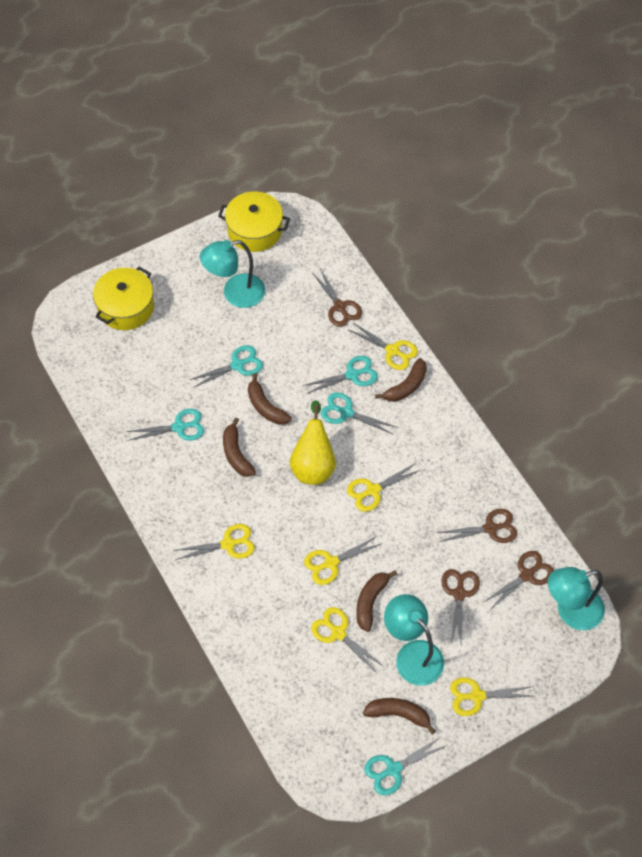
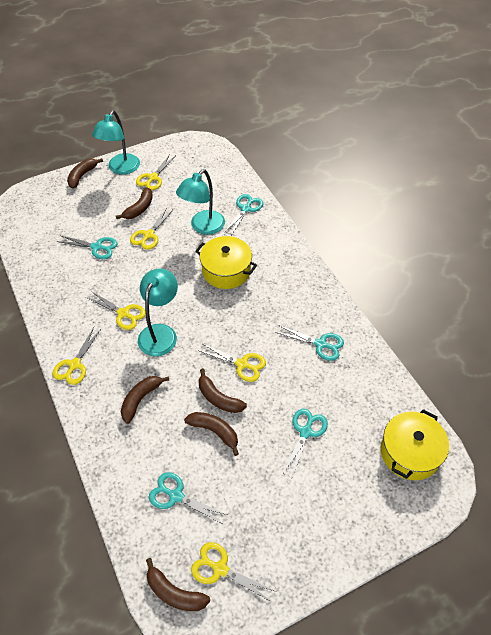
brown banana: 5 -> 6
brown scissors: 4 -> 0
yellow pear: 1 -> 0

